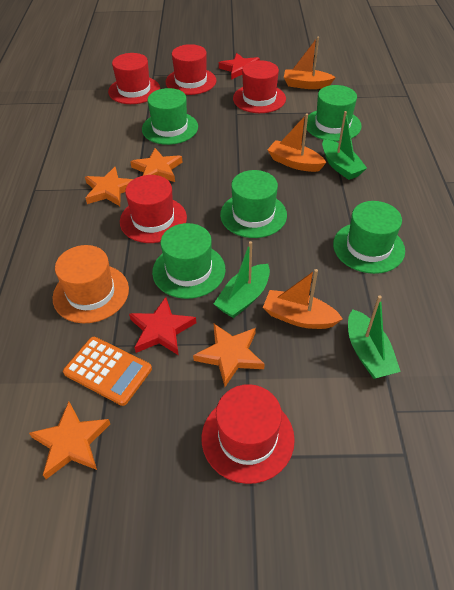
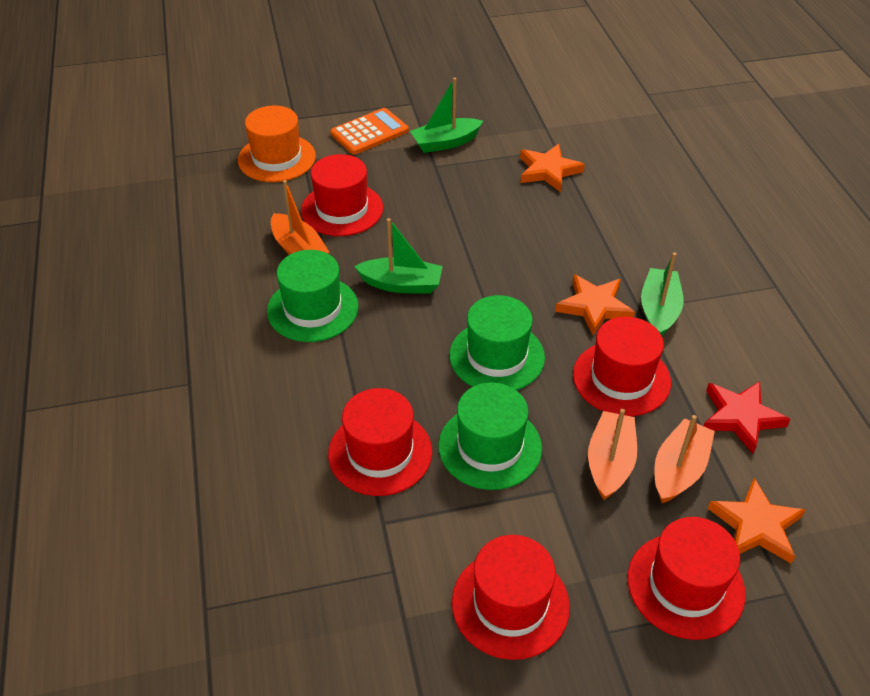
green hat: 5 -> 3
orange star: 4 -> 3
red star: 2 -> 1

